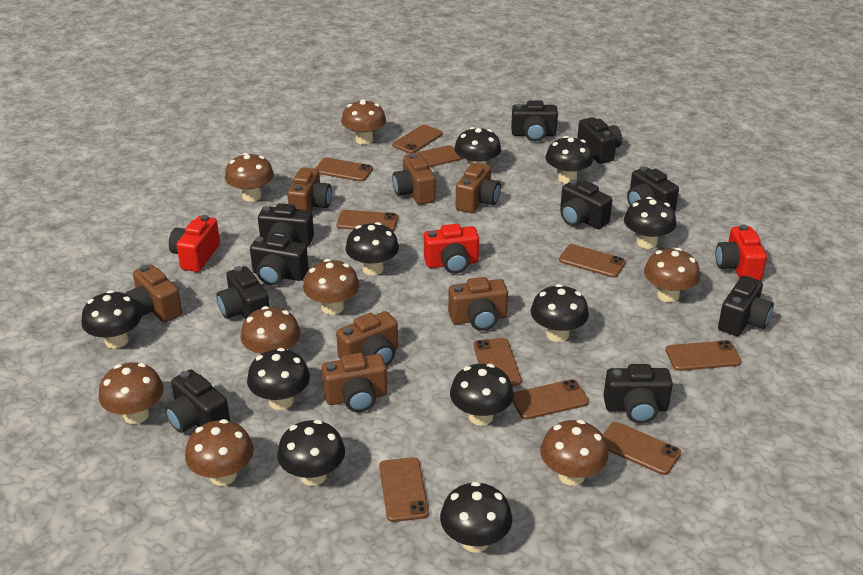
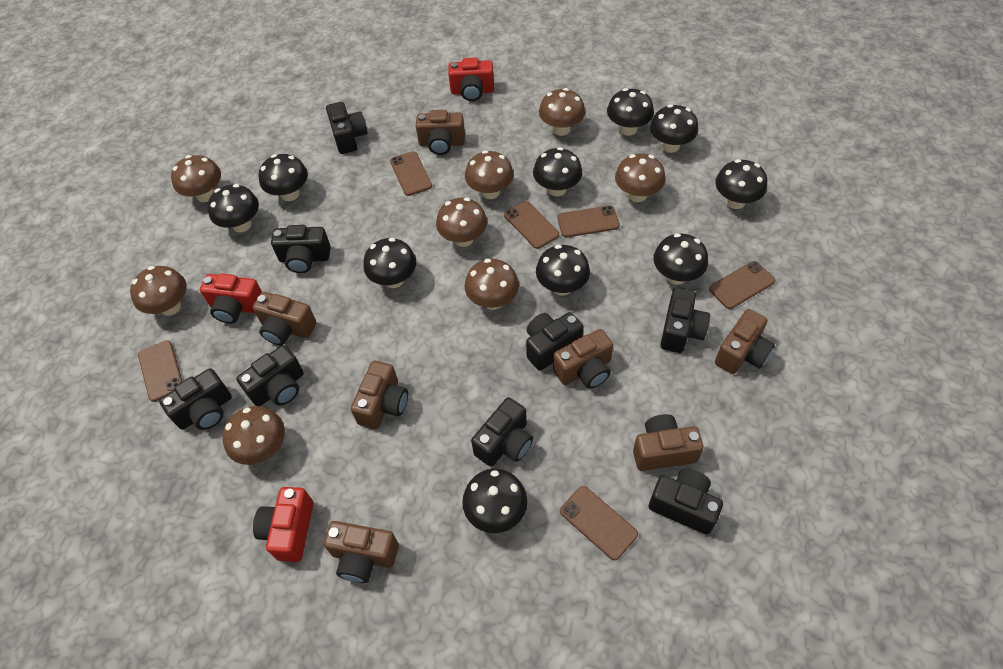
black camera: 10 -> 8
brown phone: 10 -> 6

